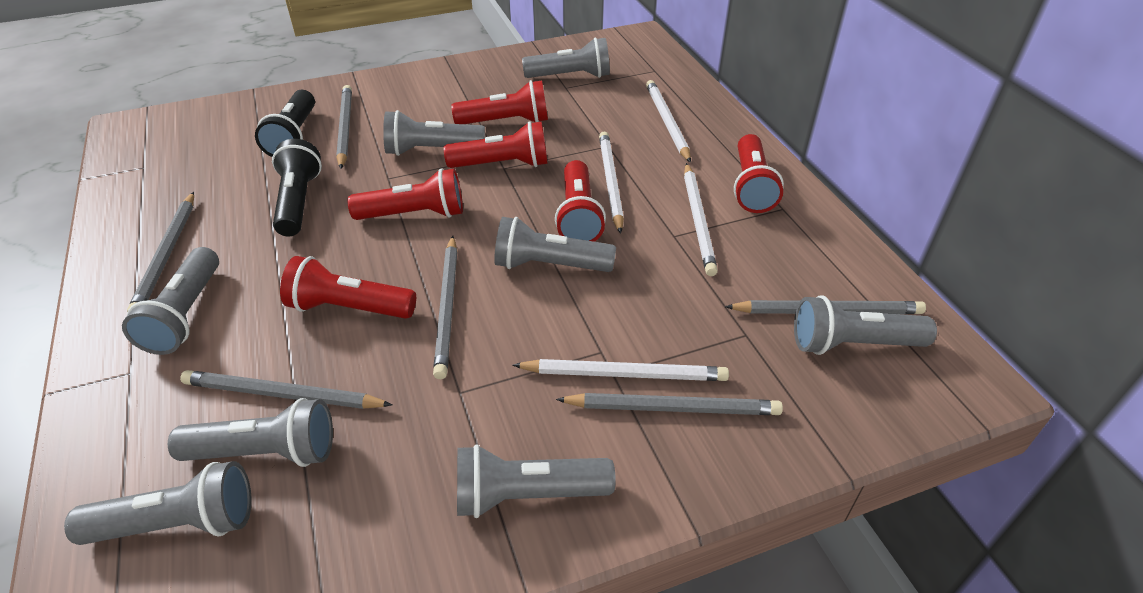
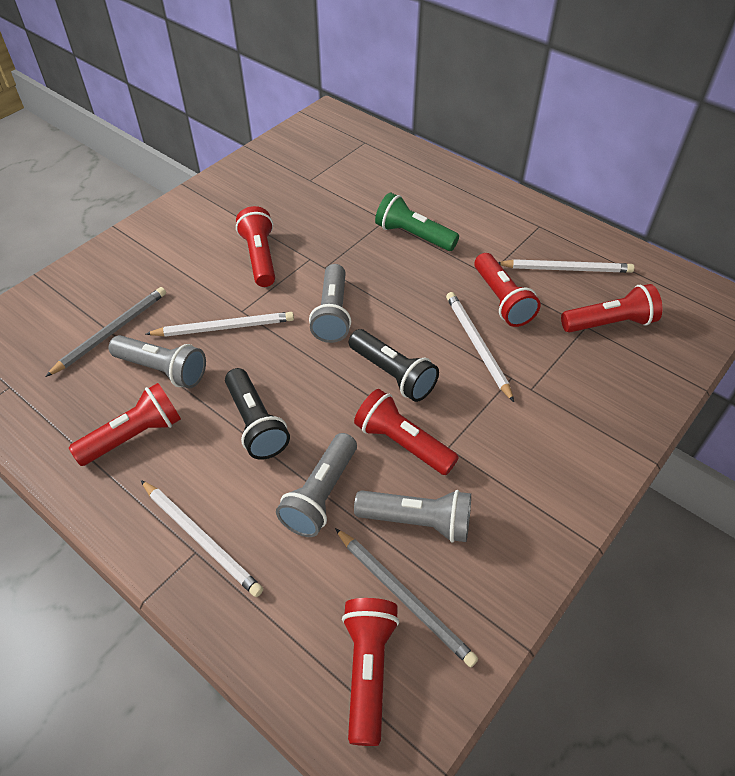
green flashlight: 0 -> 1
grey flashlight: 8 -> 4
grey pencil: 6 -> 2

